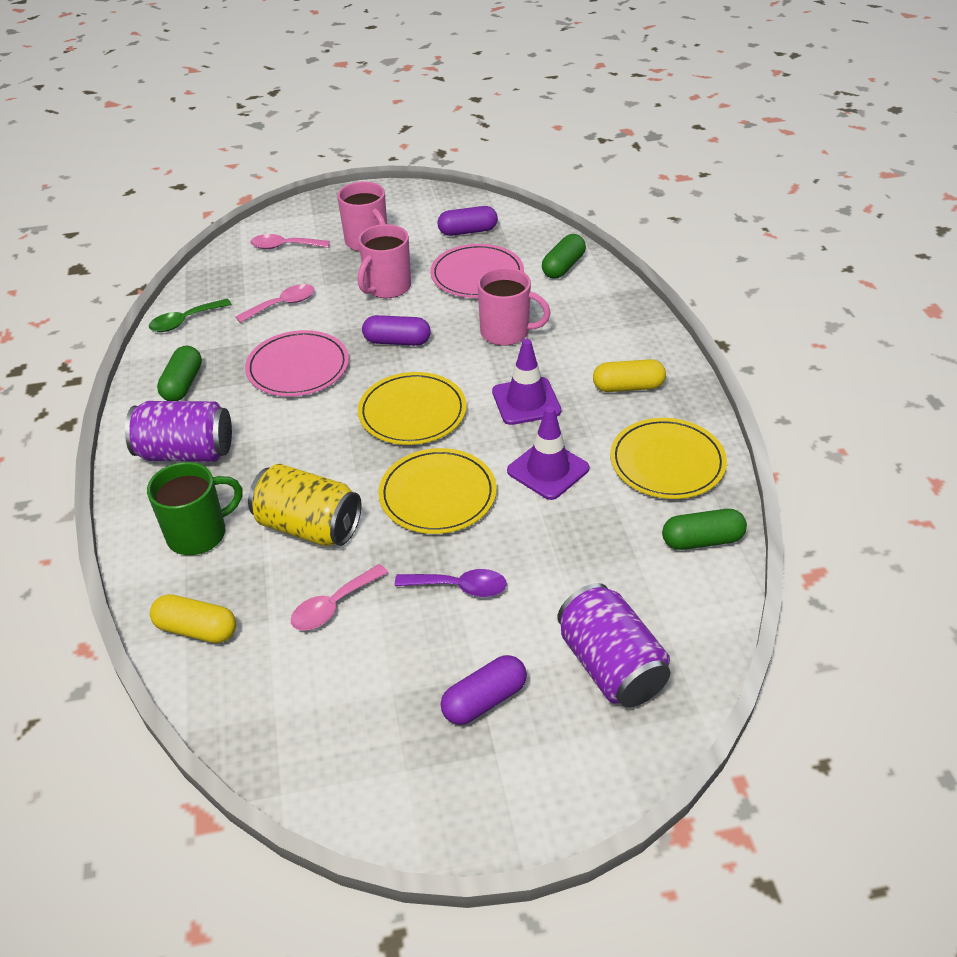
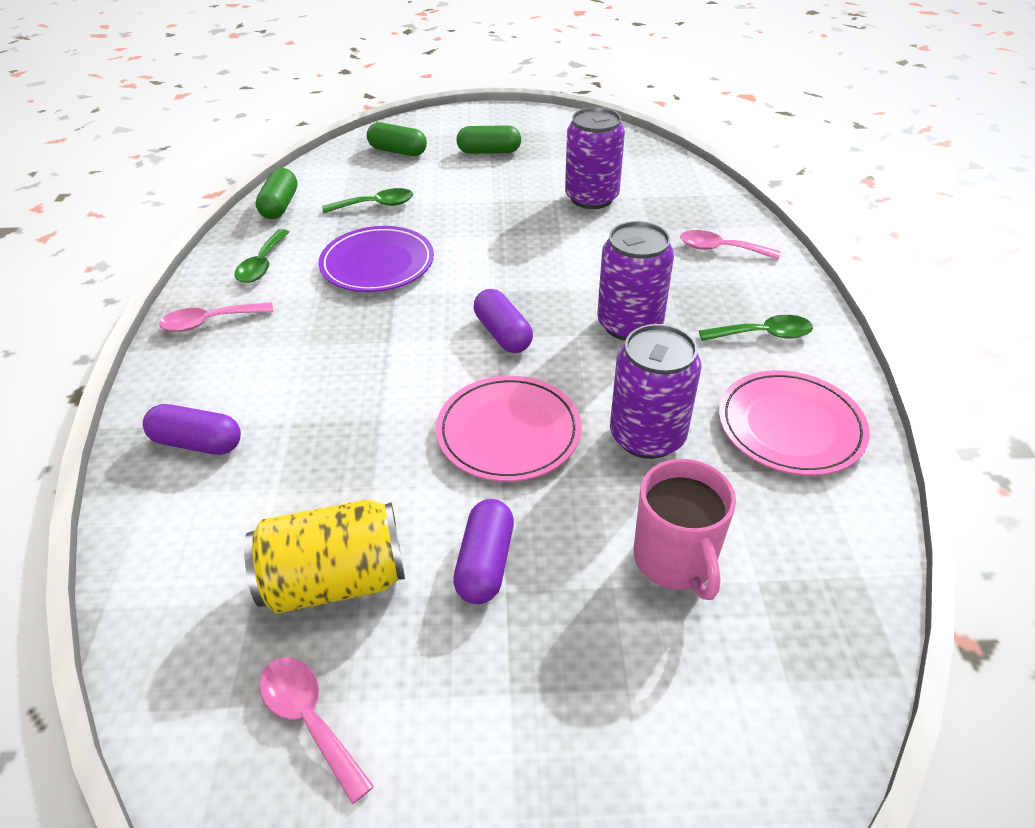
green mug: 1 -> 0
green spoon: 1 -> 3
pink mug: 3 -> 1
purple can: 2 -> 3
purple plate: 0 -> 1
purple spoon: 1 -> 0
purple traffic cone: 2 -> 0
yellow capsule: 2 -> 0
yellow plate: 3 -> 0

